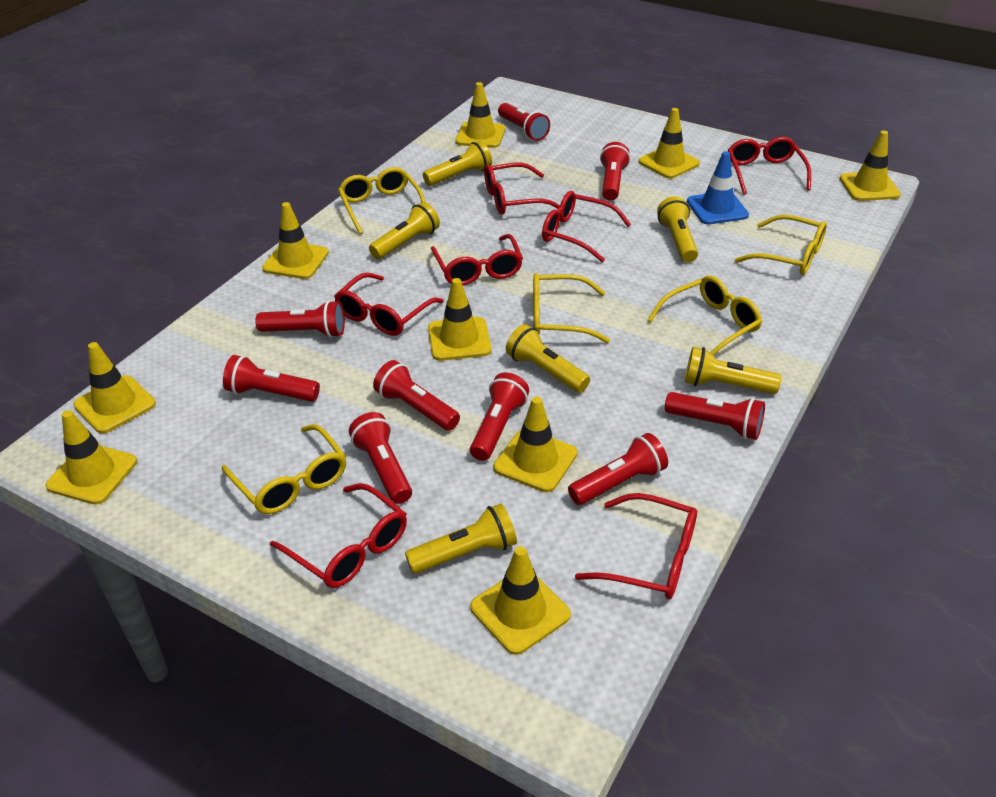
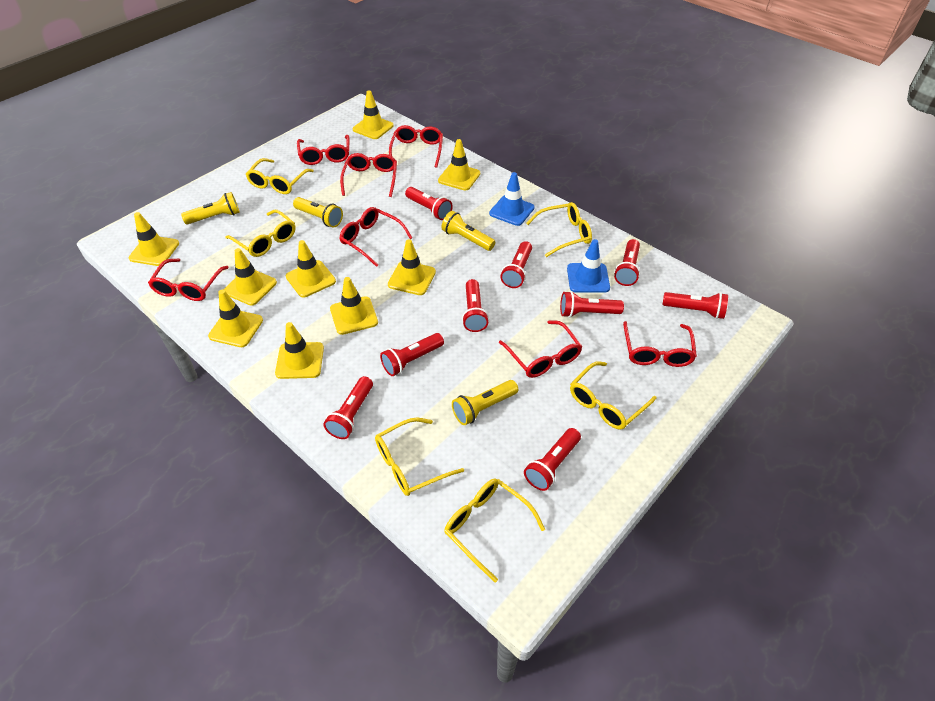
blue traffic cone: 1 -> 2
yellow flashlight: 6 -> 4
yellow glasses: 5 -> 6

